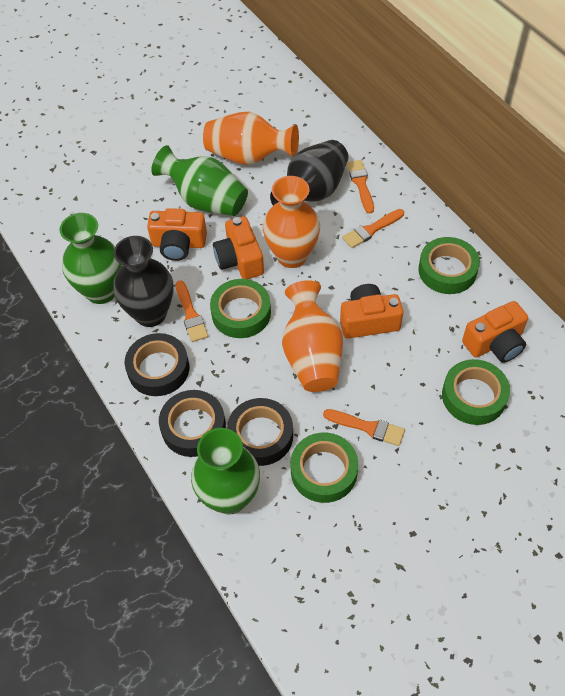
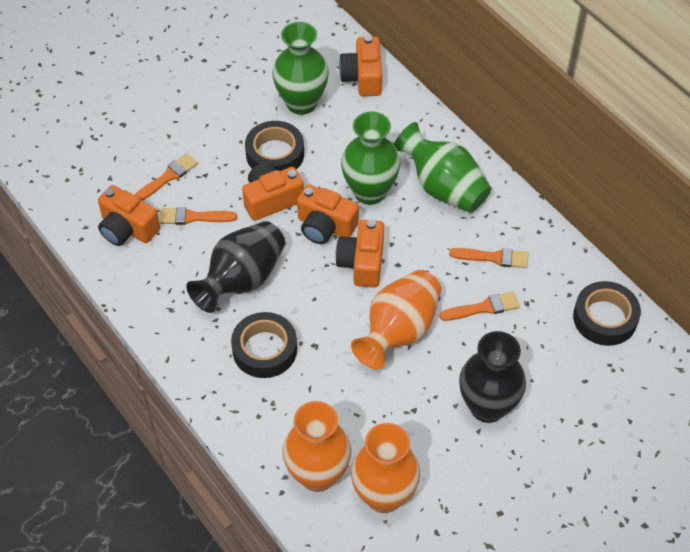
green tape: 4 -> 0
orange camera: 4 -> 5

